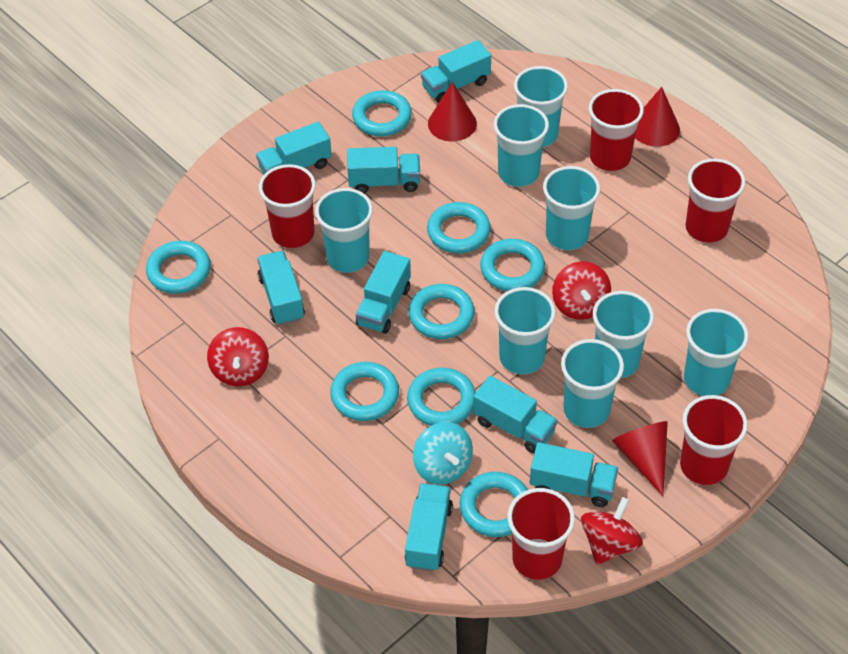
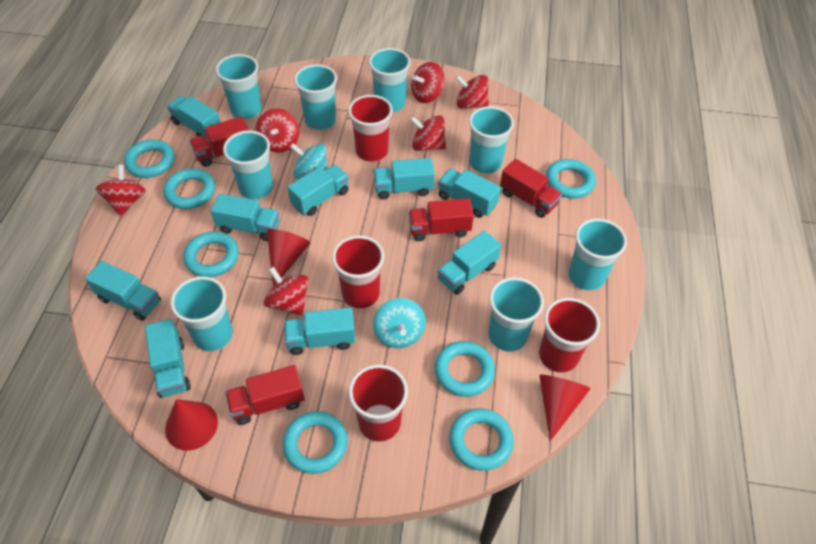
red cup: 5 -> 4
red spinning top: 3 -> 6
red truck: 0 -> 4
turquoise ring: 8 -> 7
turquoise spinning top: 1 -> 2
turquoise truck: 8 -> 9

